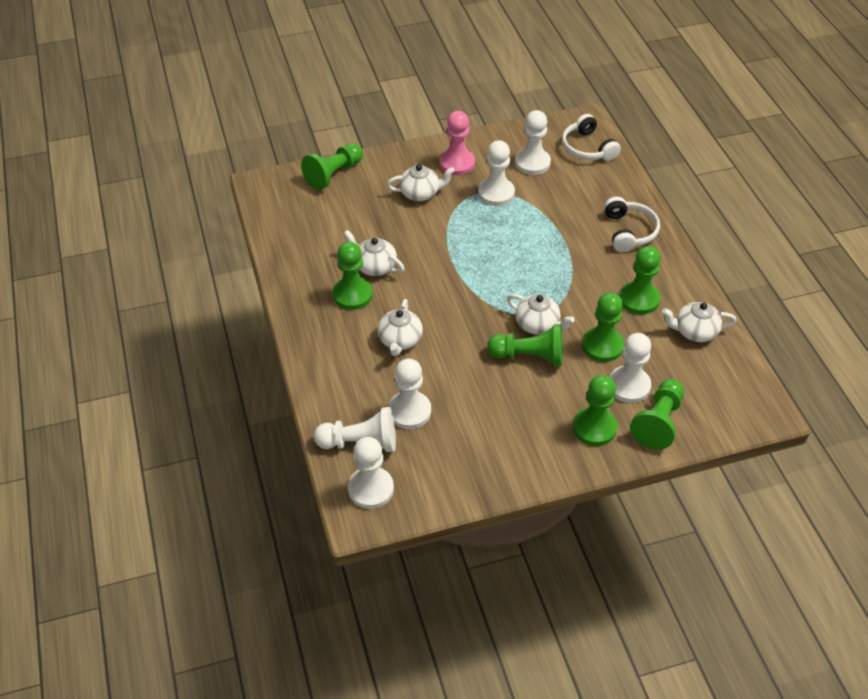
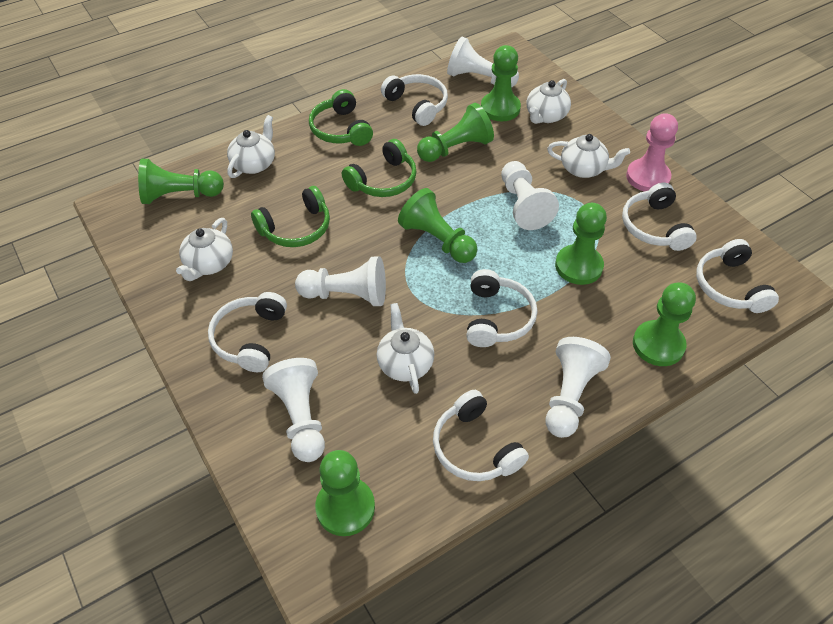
green headphones: 0 -> 3
white headphones: 2 -> 6
white pawn: 6 -> 5

